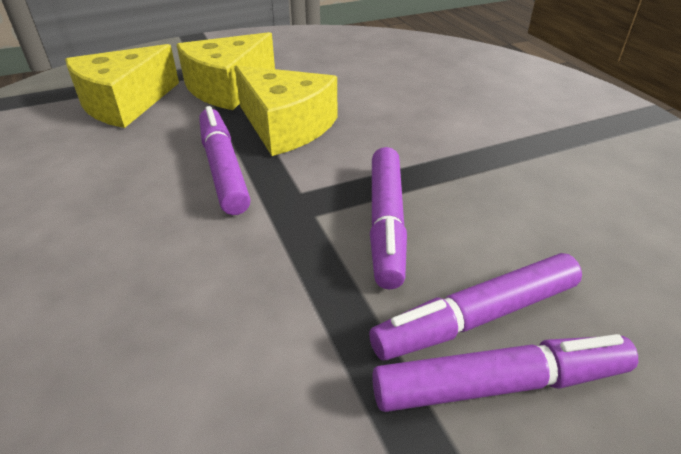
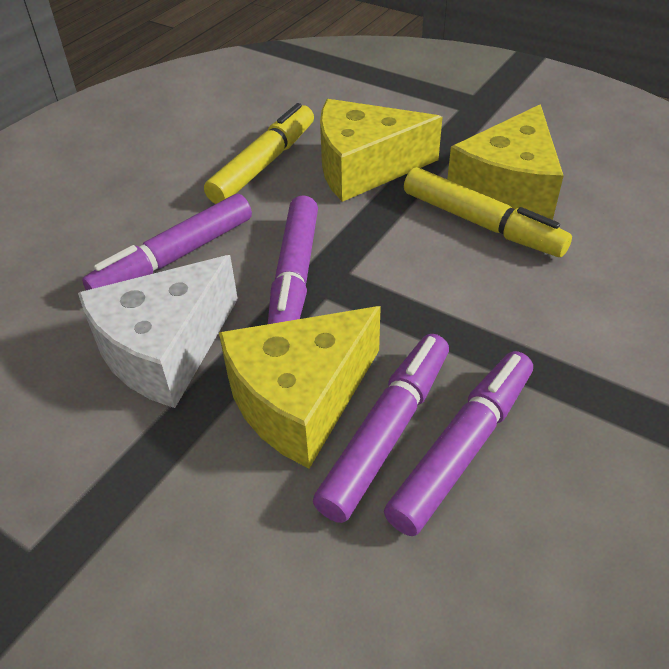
white cheese: 0 -> 1
yellow marker: 0 -> 2

